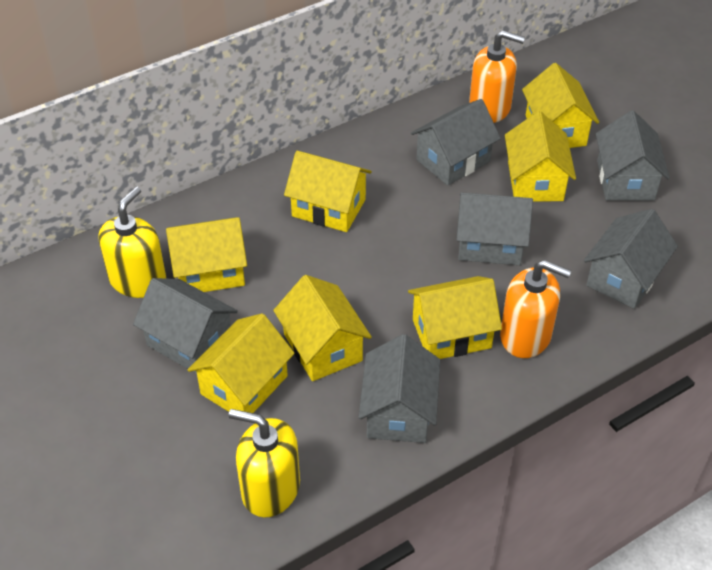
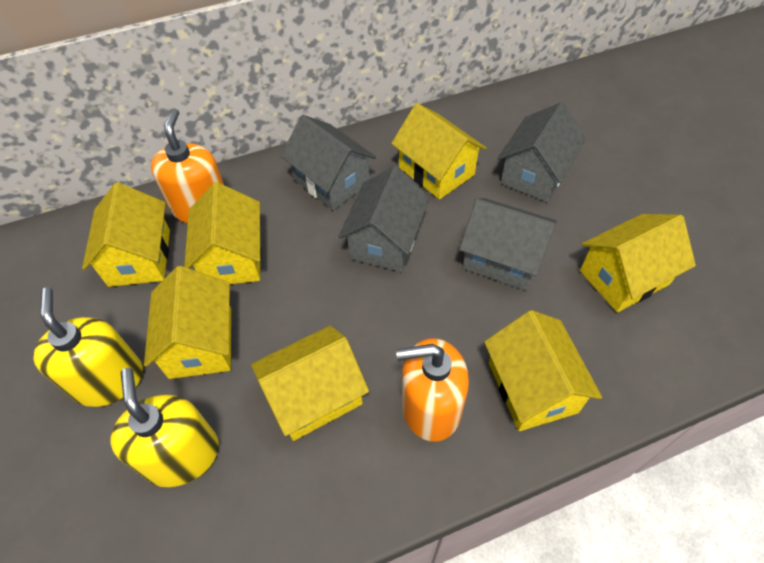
grey house: 6 -> 4

